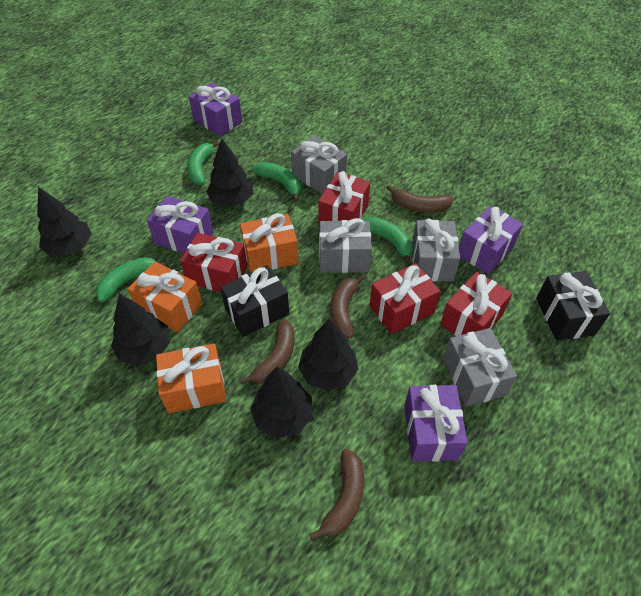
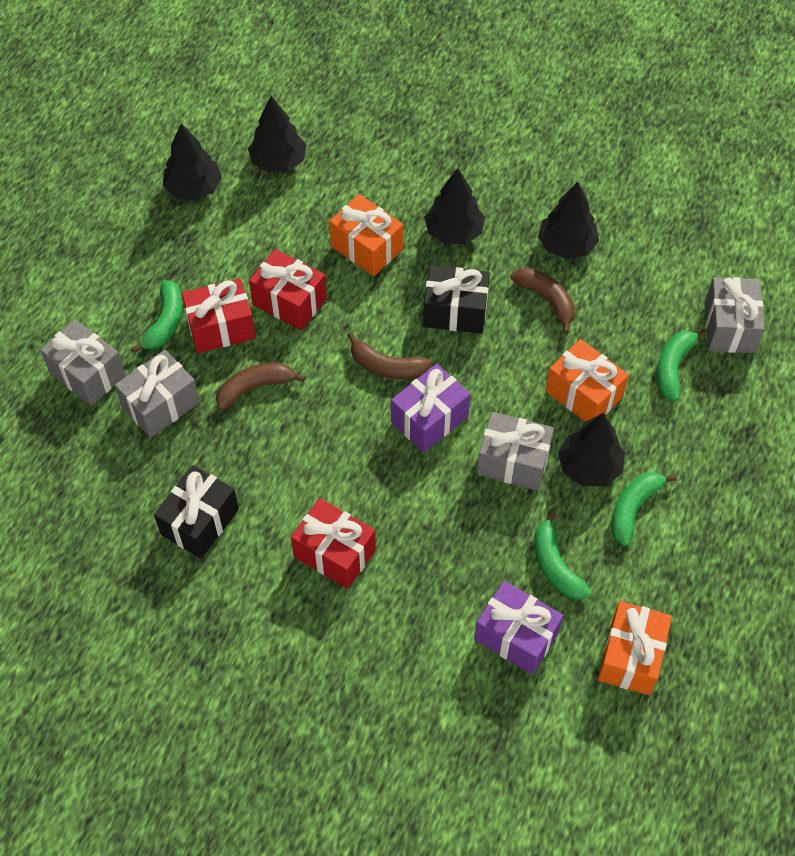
brown banana: 4 -> 3
purple gift: 4 -> 2
red gift: 4 -> 3

